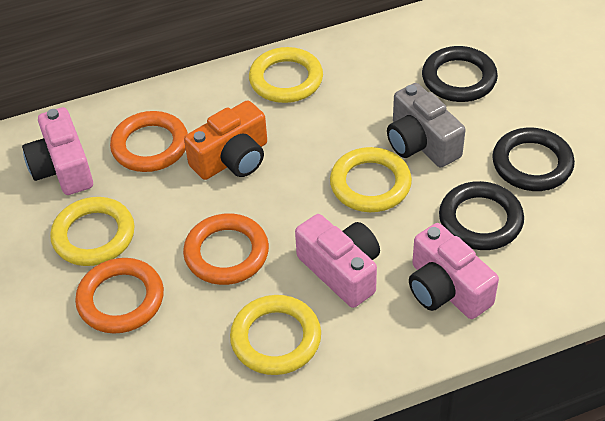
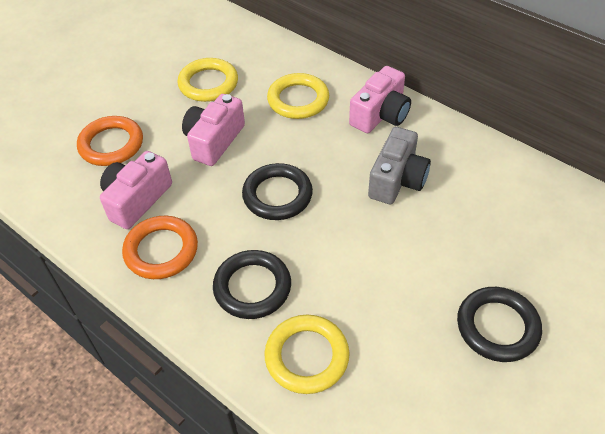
orange camera: 1 -> 0
orange ring: 3 -> 2
yellow ring: 4 -> 3

